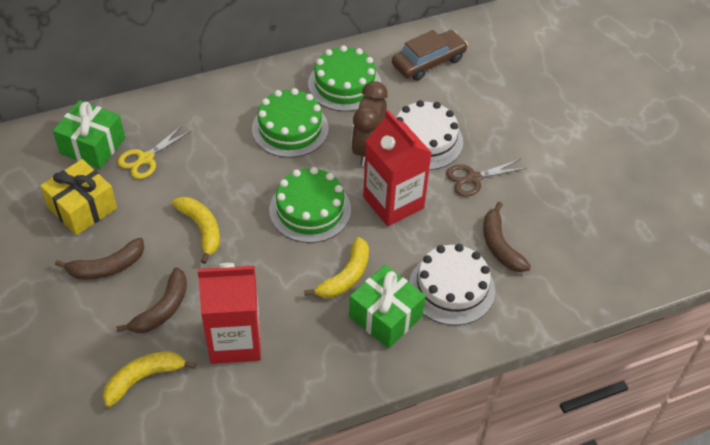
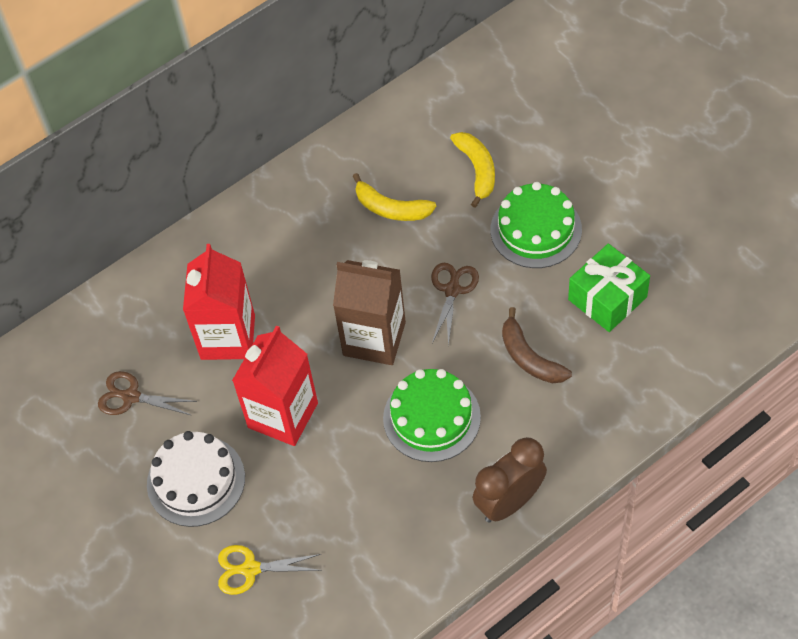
brown banana: 3 -> 1
brown car: 1 -> 0
brown carton: 0 -> 1
brown scissors: 1 -> 2
green cake: 3 -> 2
green gift: 2 -> 1
white cake: 2 -> 1
yellow banana: 3 -> 2
yellow gift: 1 -> 0

